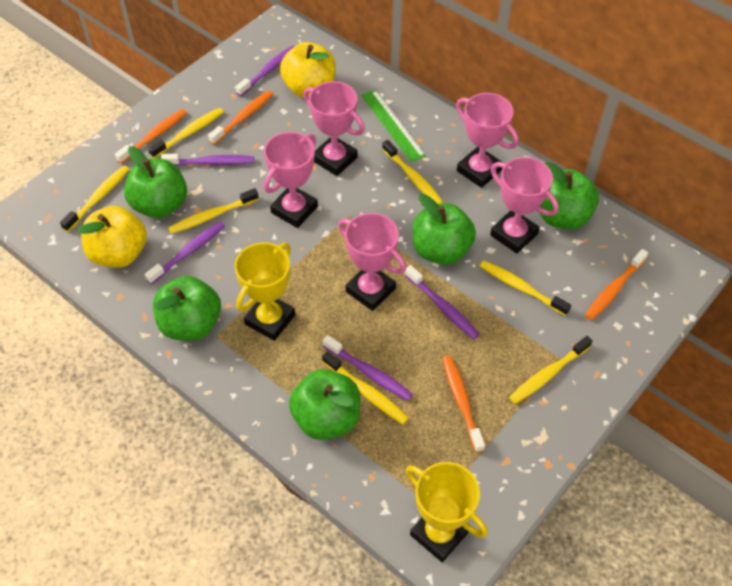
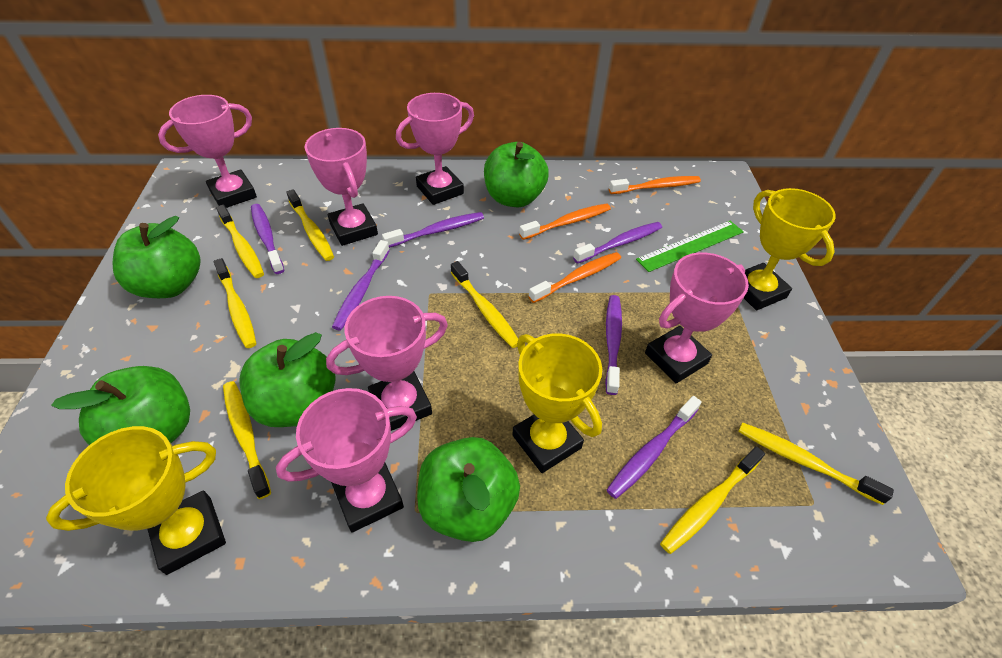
orange toothbrush: 4 -> 3
pink trophy: 5 -> 6
purple toothbrush: 5 -> 6
yellow apple: 2 -> 0
yellow trophy: 2 -> 3

